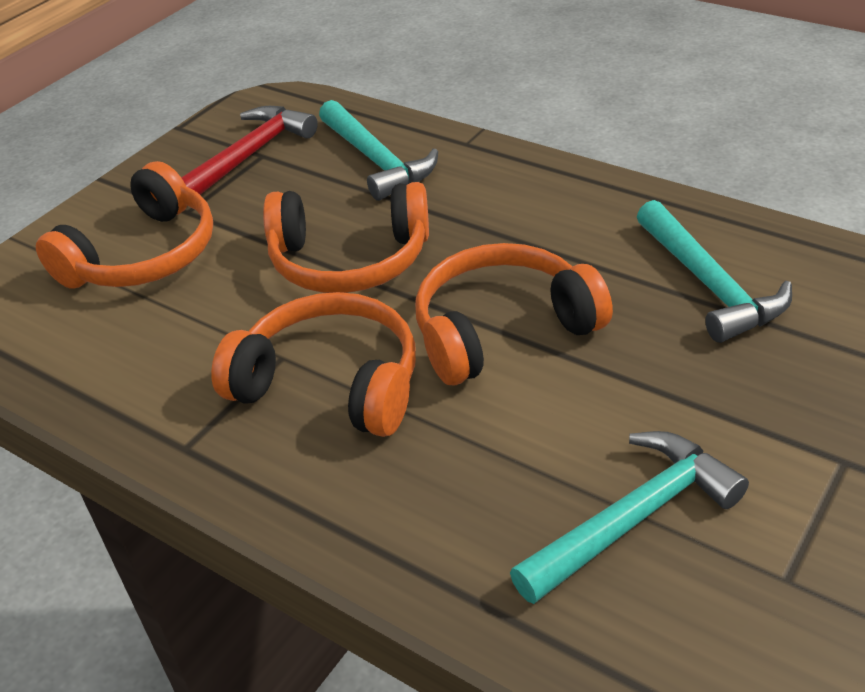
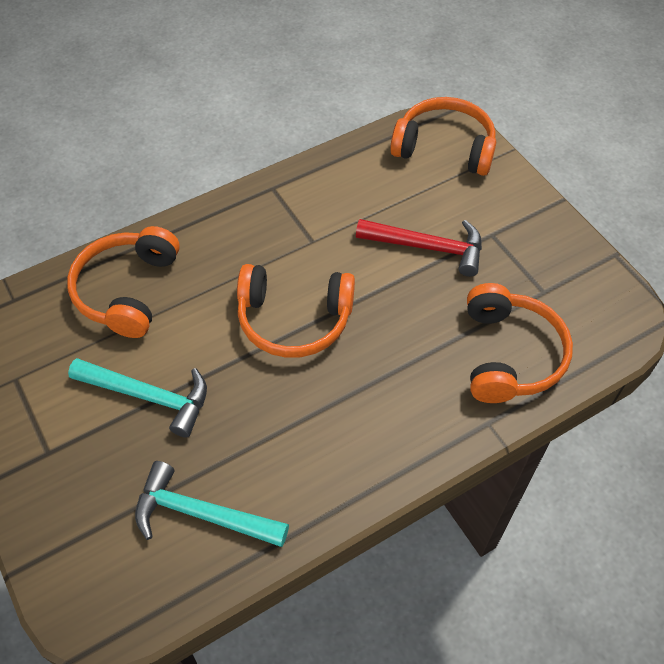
turquoise hammer: 3 -> 2

